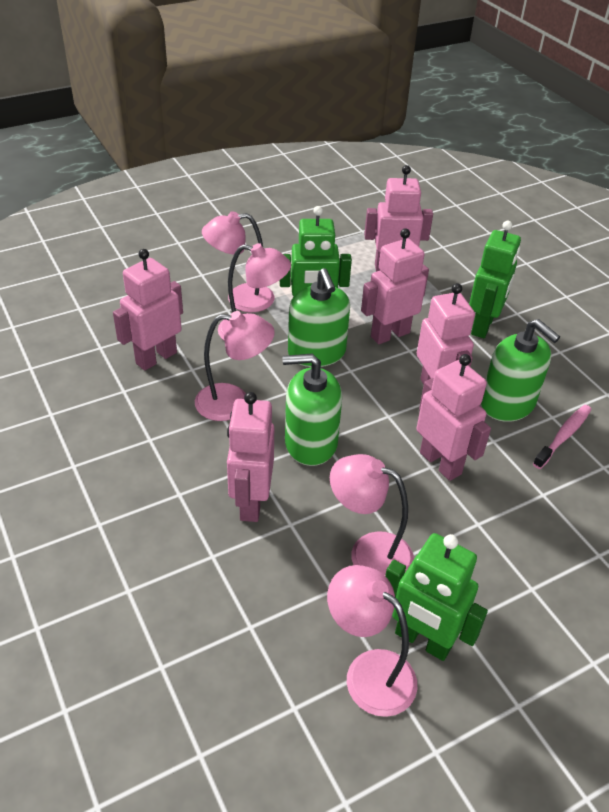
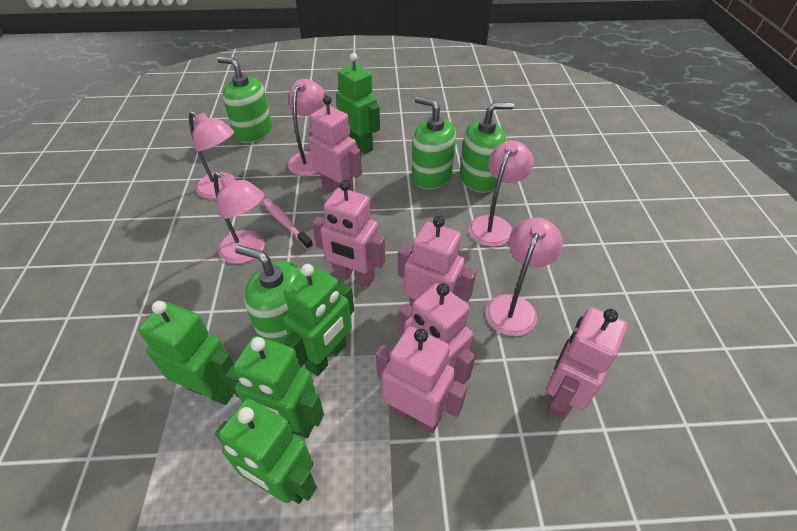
green robot: 3 -> 5
green soap dispenser: 3 -> 4

